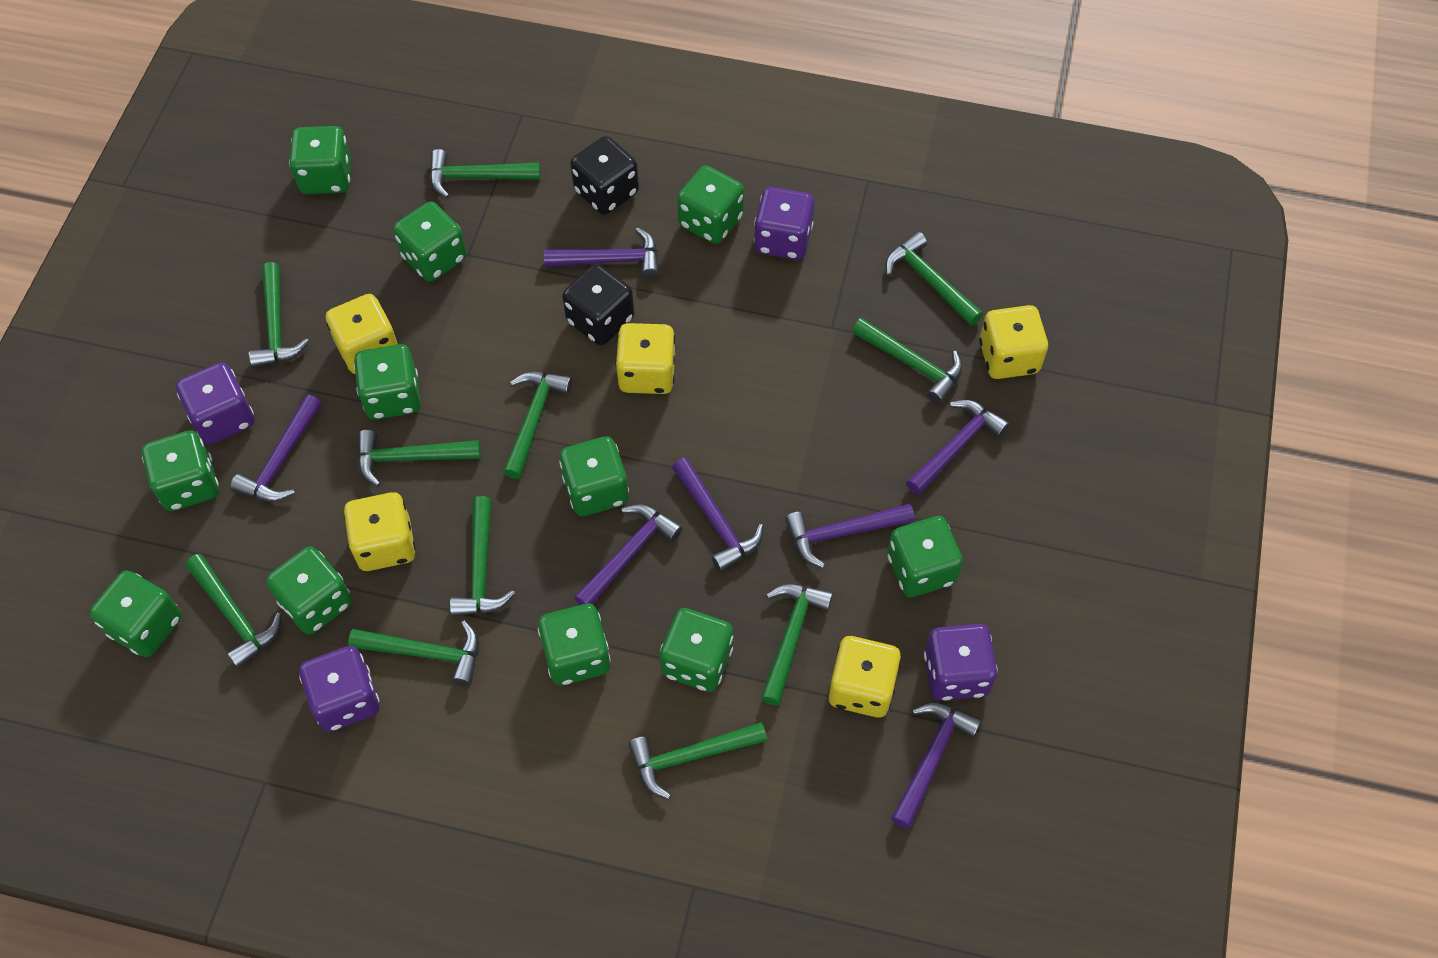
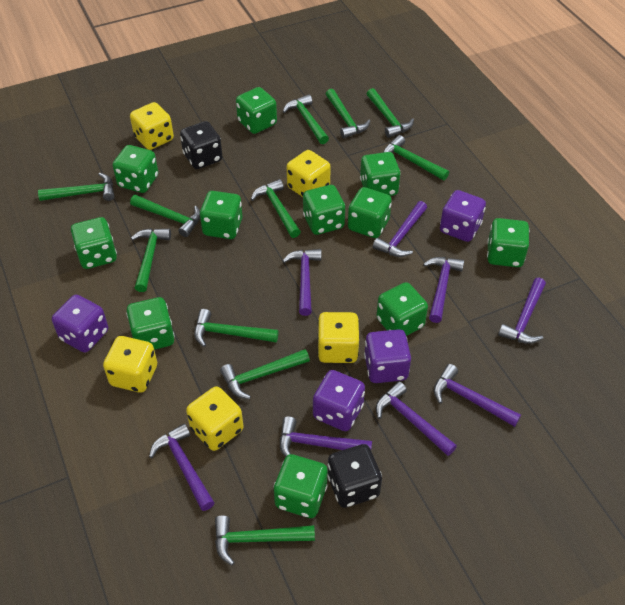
purple hammer: 7 -> 8

